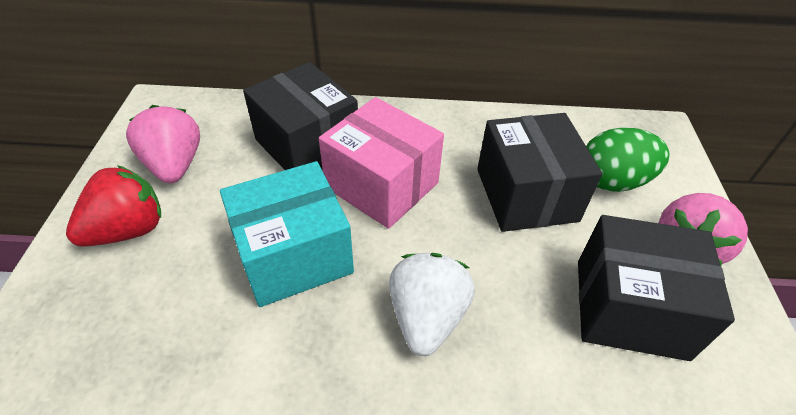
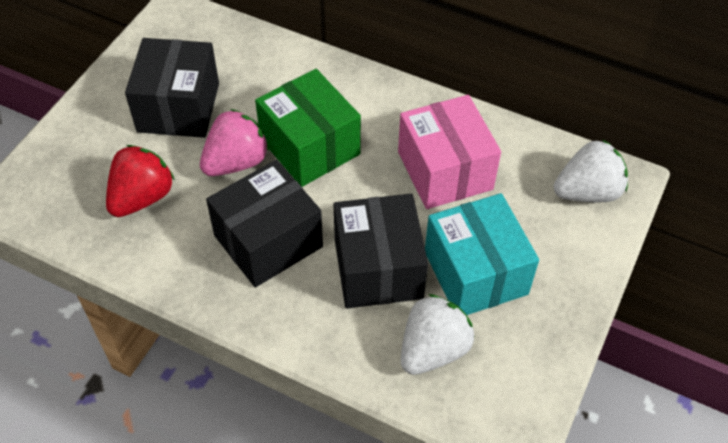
green box: 0 -> 1
green egg: 1 -> 0
pink strawberry: 2 -> 1
white strawberry: 1 -> 2

